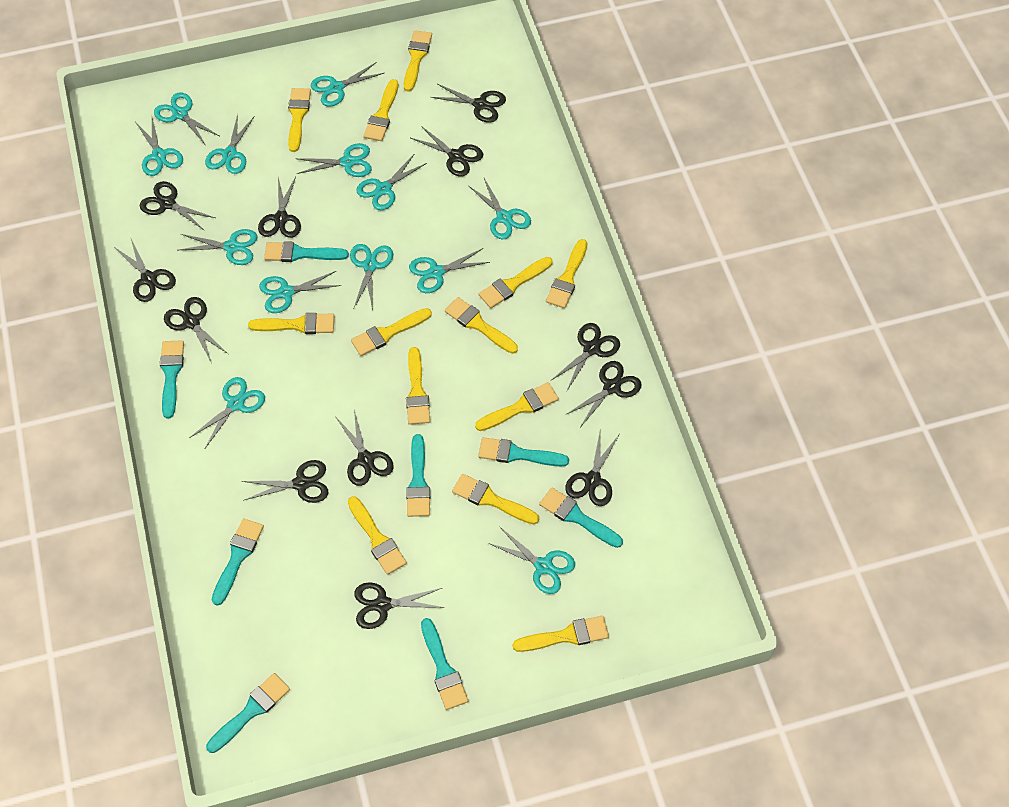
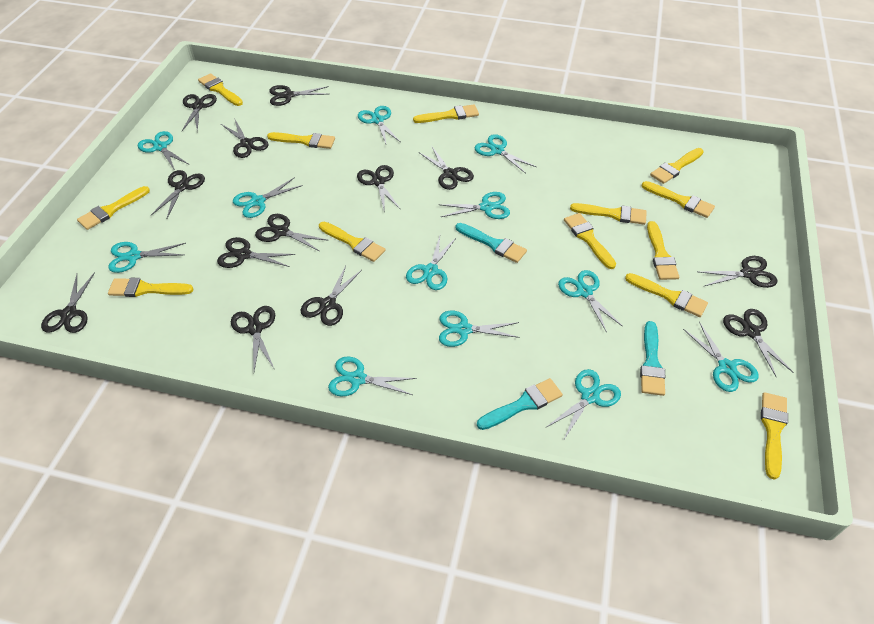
black scissors: 12 -> 13
turquoise brush: 8 -> 3
turquoise scissors: 13 -> 12

